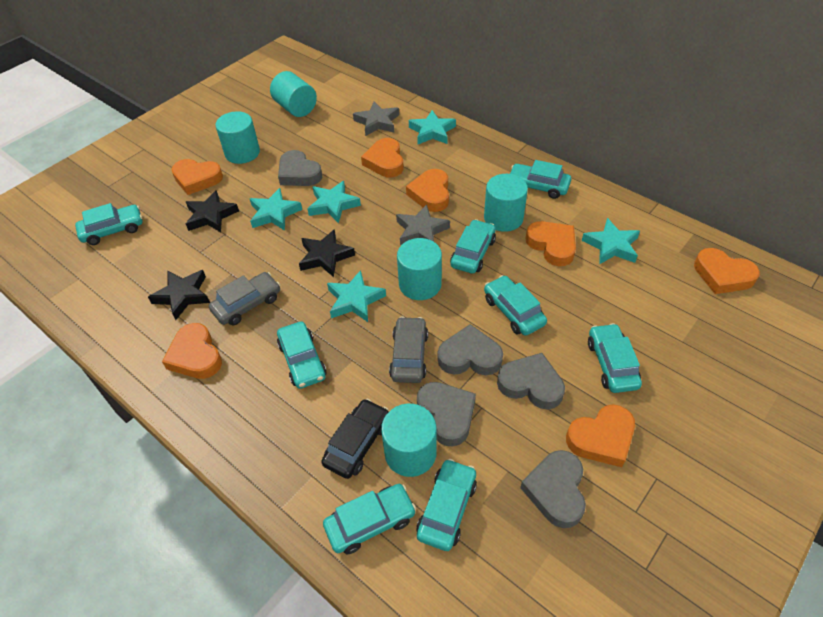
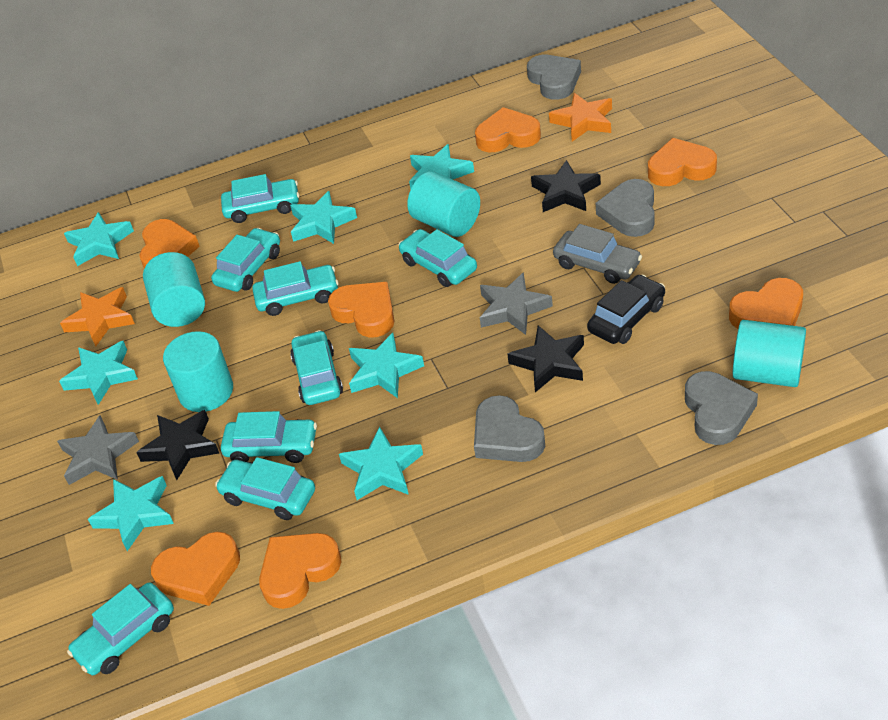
grey car: 2 -> 1
grey heart: 5 -> 4
orange star: 0 -> 2
turquoise cylinder: 5 -> 4
turquoise star: 5 -> 7

